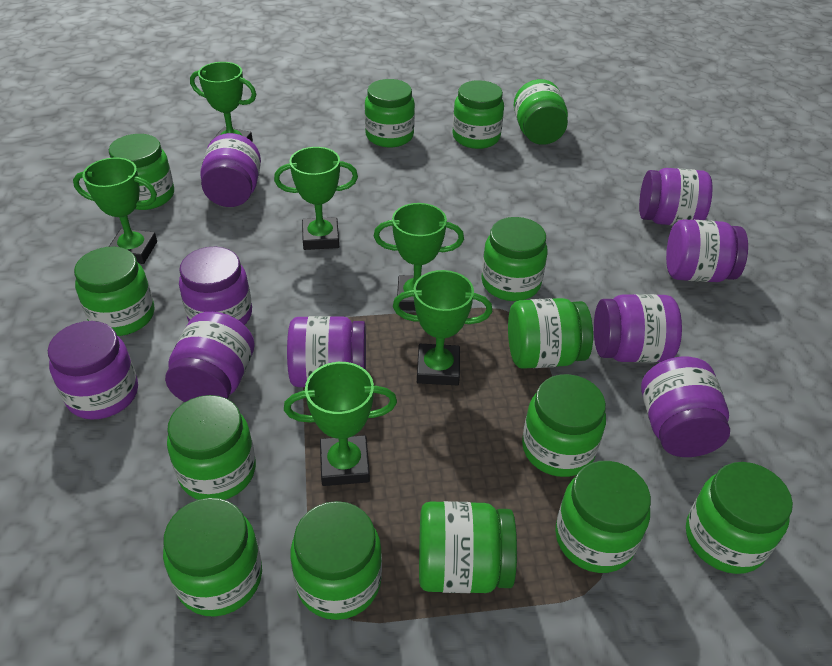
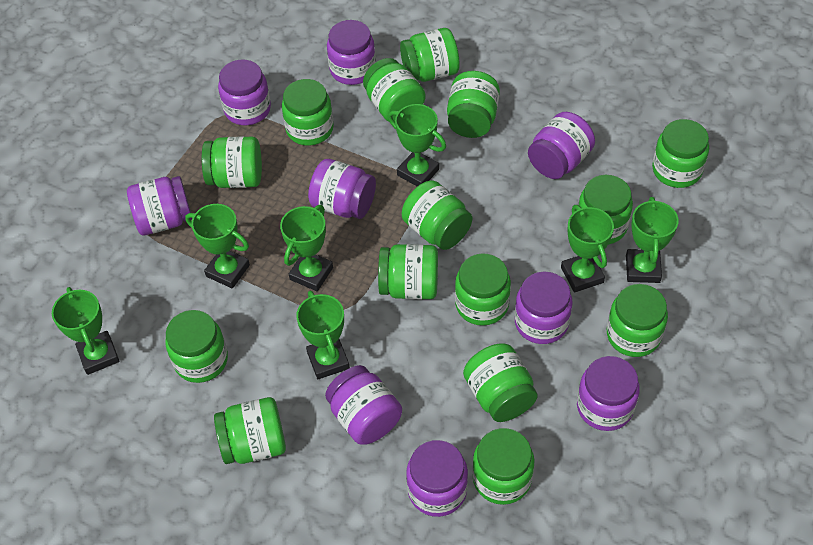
green jar: 14 -> 15
green trophy: 6 -> 7

